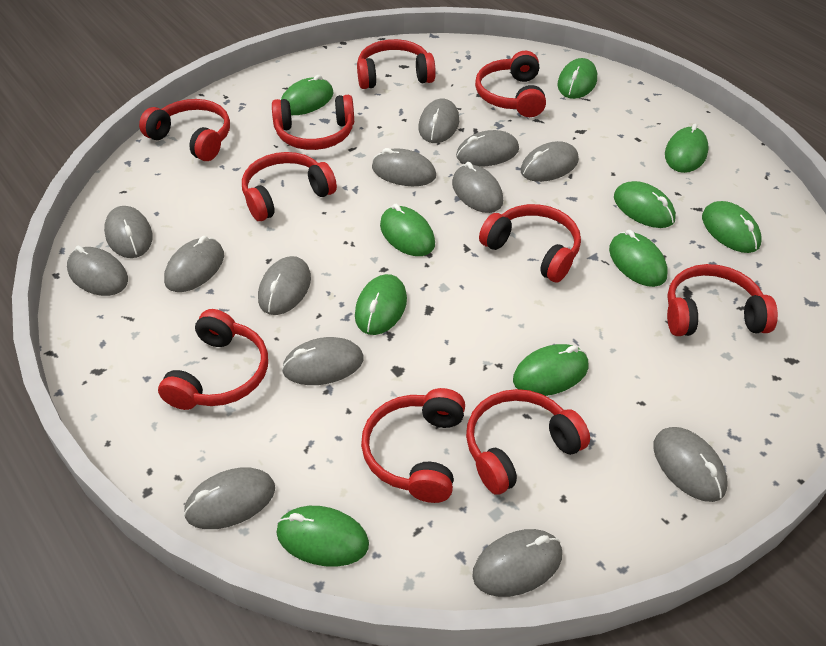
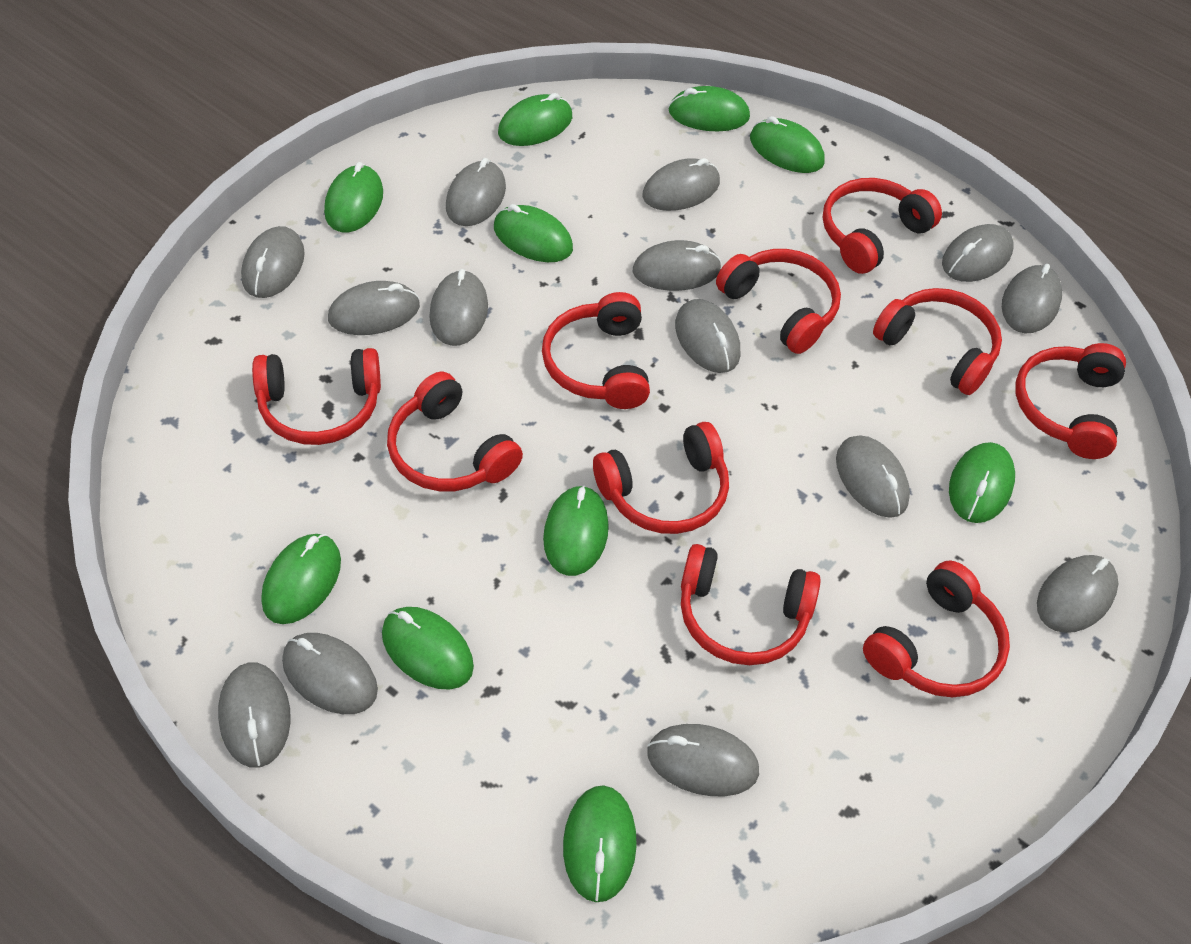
grey mouse: 13 -> 14

